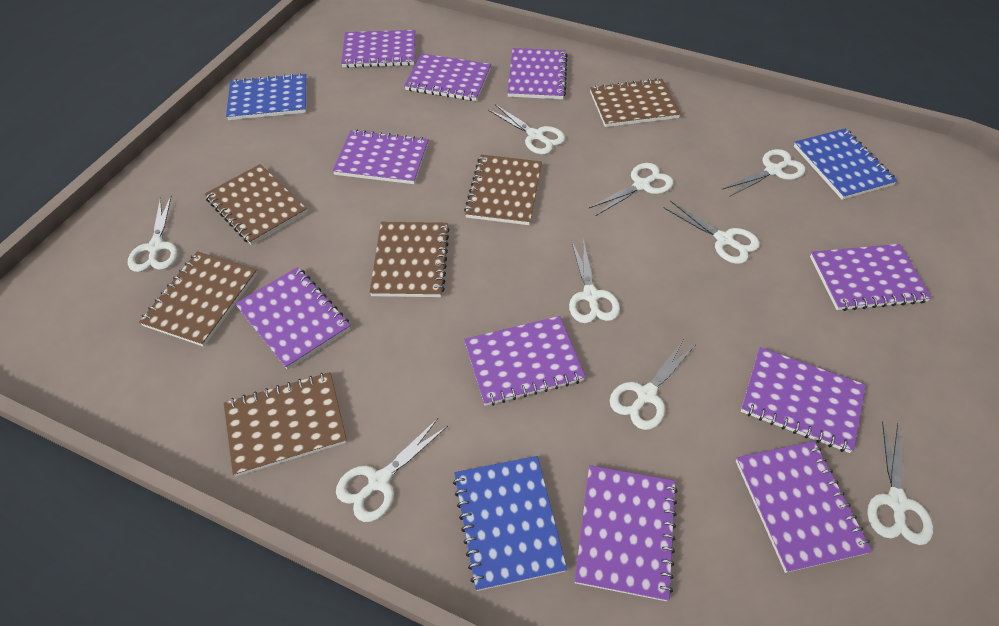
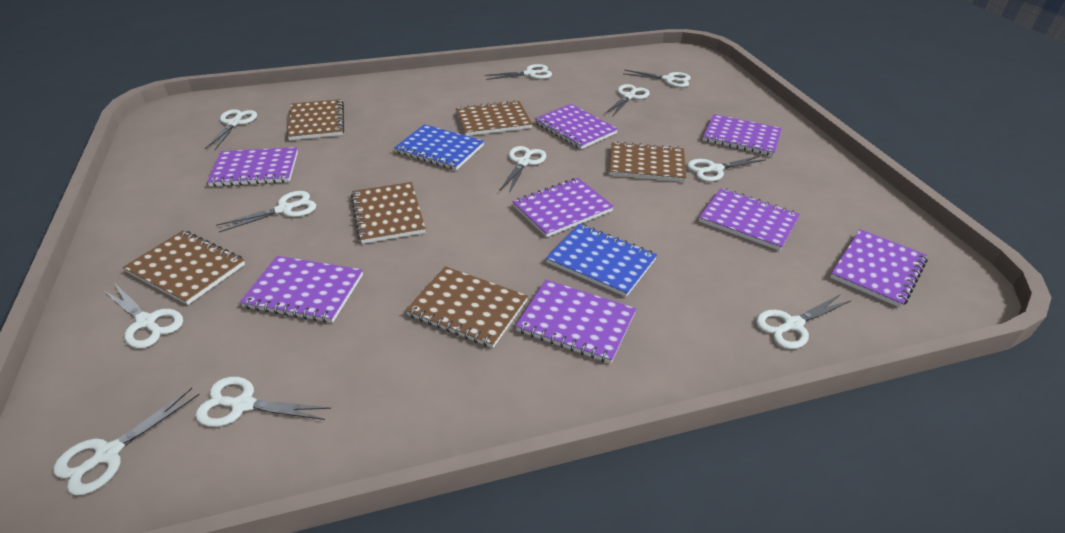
blue notebook: 3 -> 2
purple notebook: 10 -> 8
white scissors: 9 -> 11

